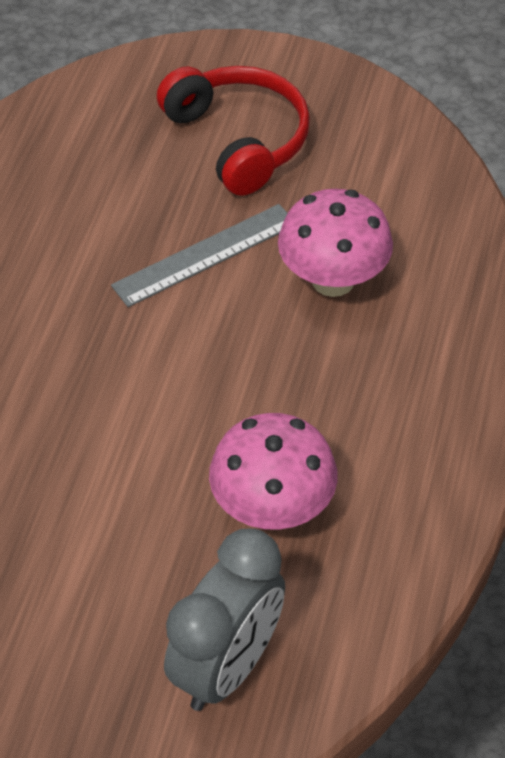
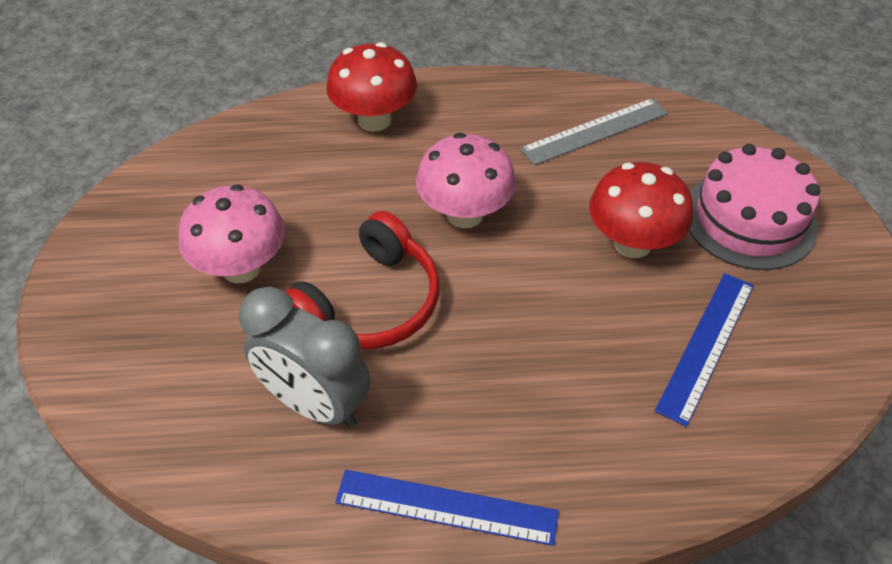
blue ruler: 0 -> 2
pink cake: 0 -> 1
red mushroom: 0 -> 2

